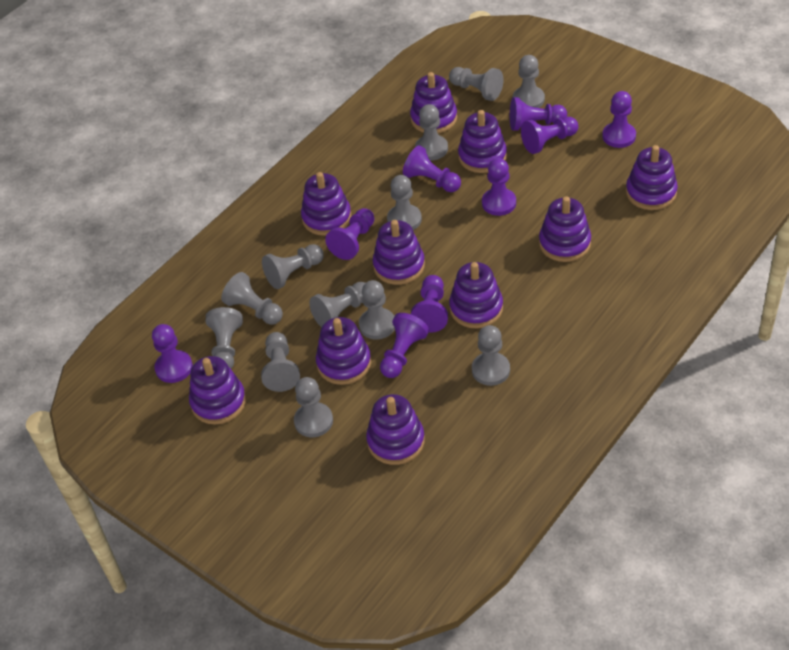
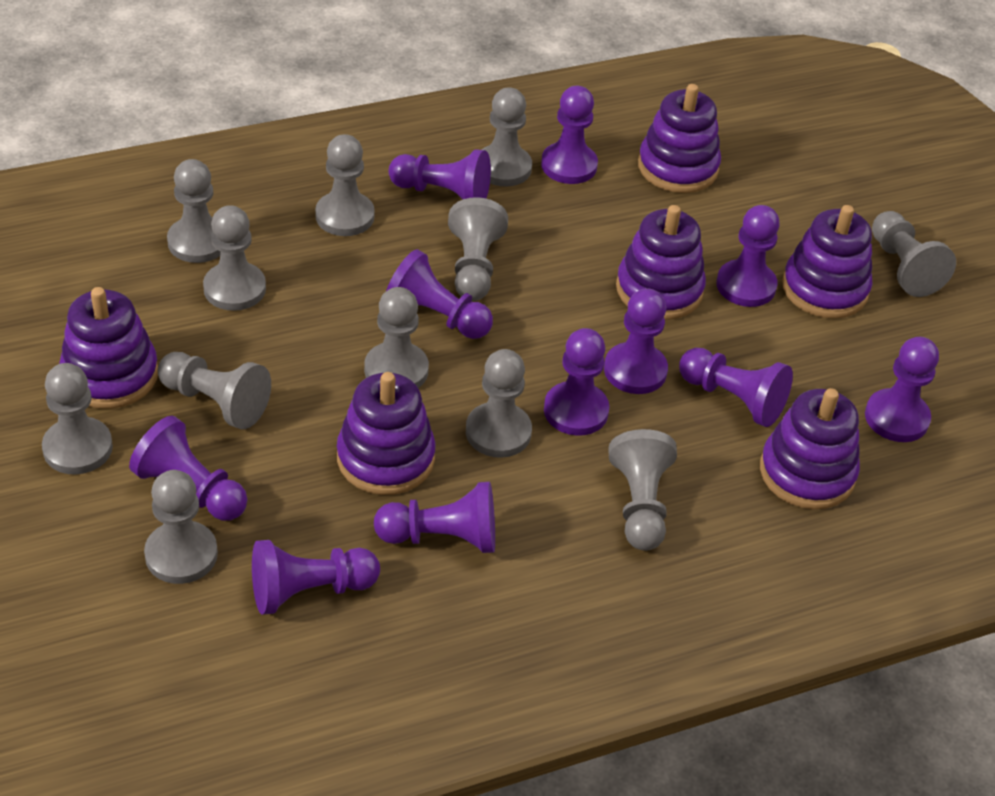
purple pawn: 9 -> 11
purple stacking toy: 10 -> 6

